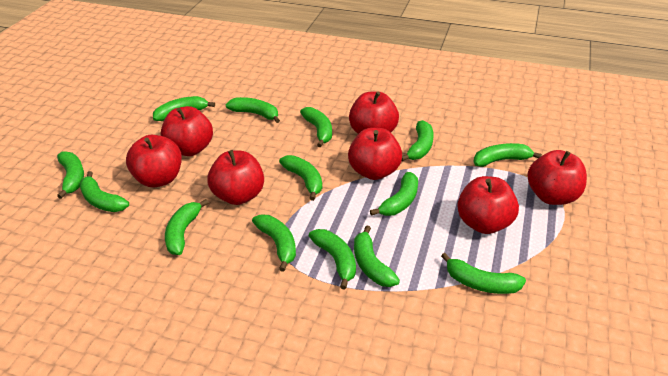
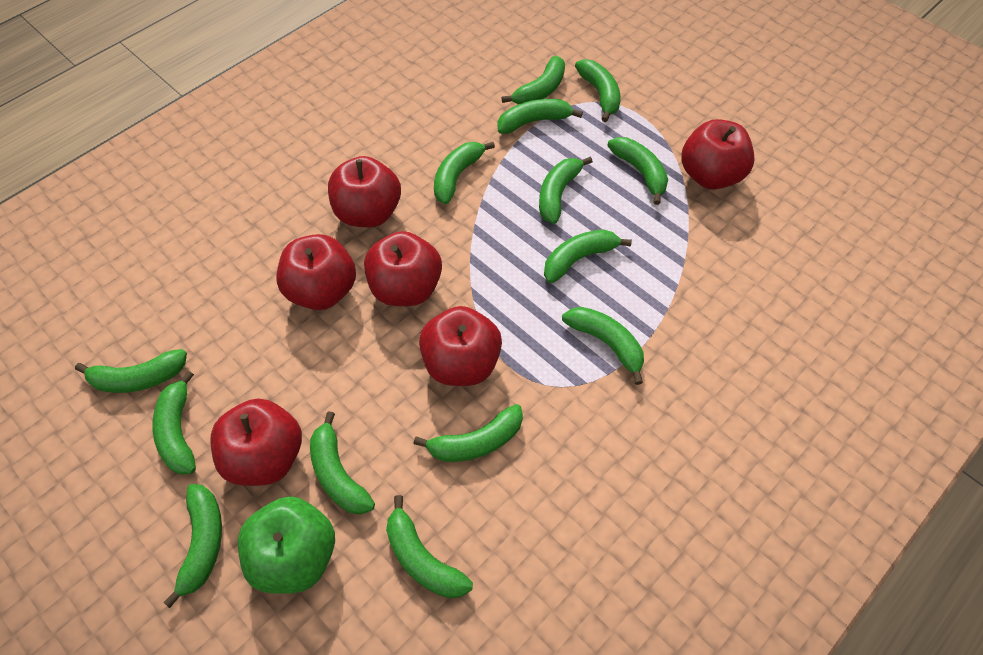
green apple: 0 -> 1
red apple: 7 -> 6

